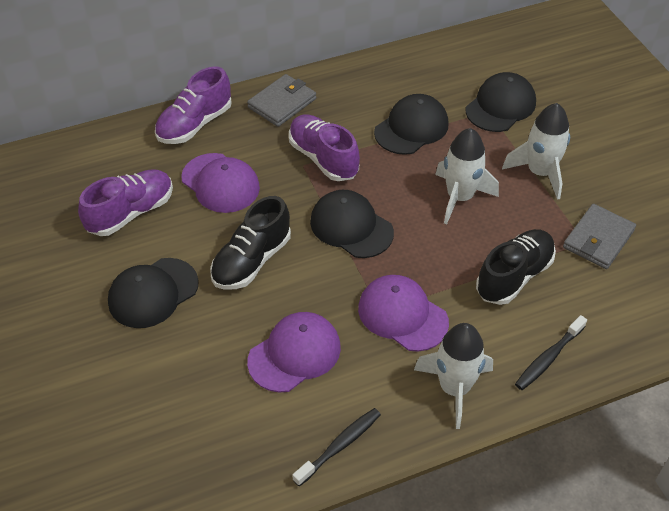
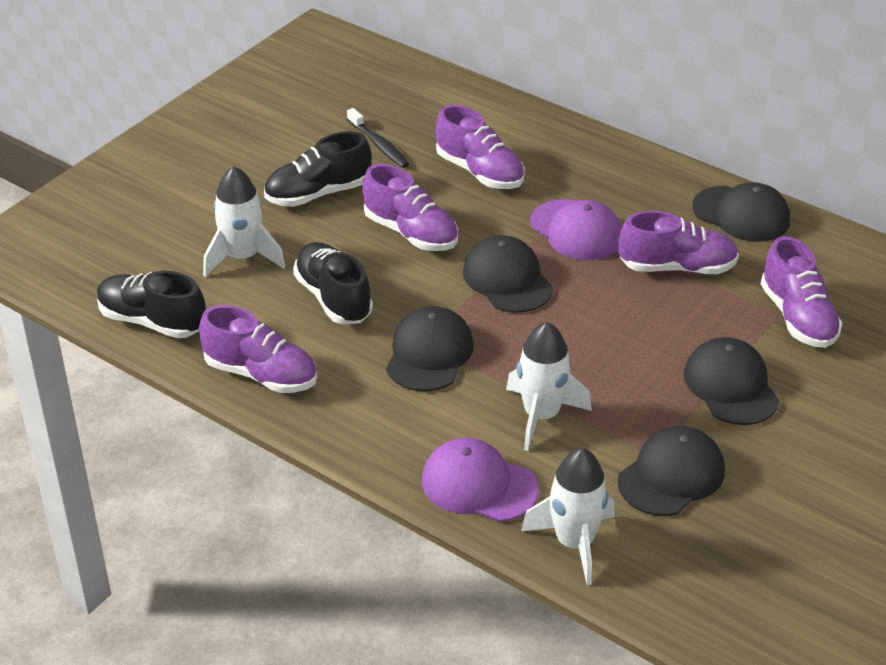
black cap: 4 -> 5
black shoe: 2 -> 3
black toothbrush: 2 -> 1
grey wallet: 2 -> 0
purple cap: 3 -> 2
purple shoe: 3 -> 5

